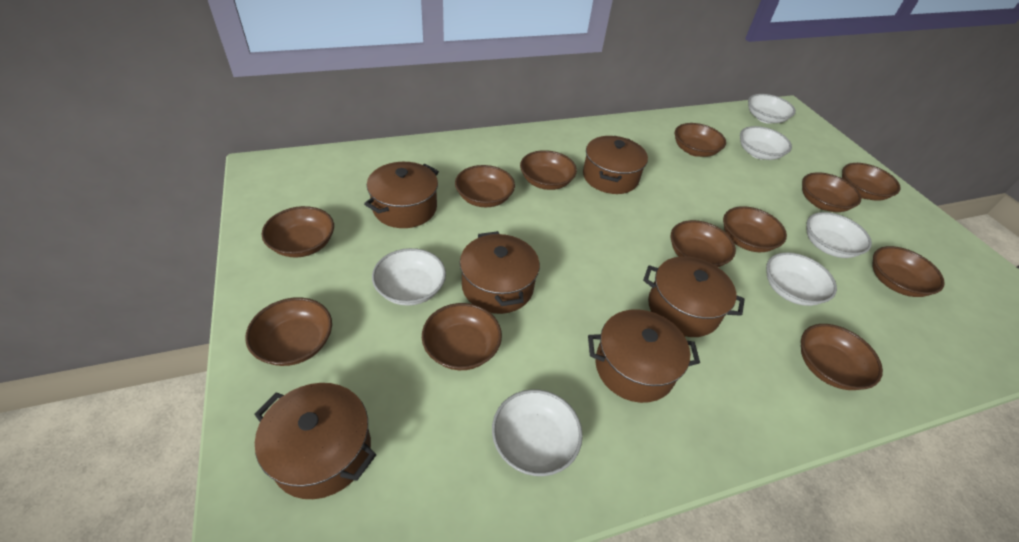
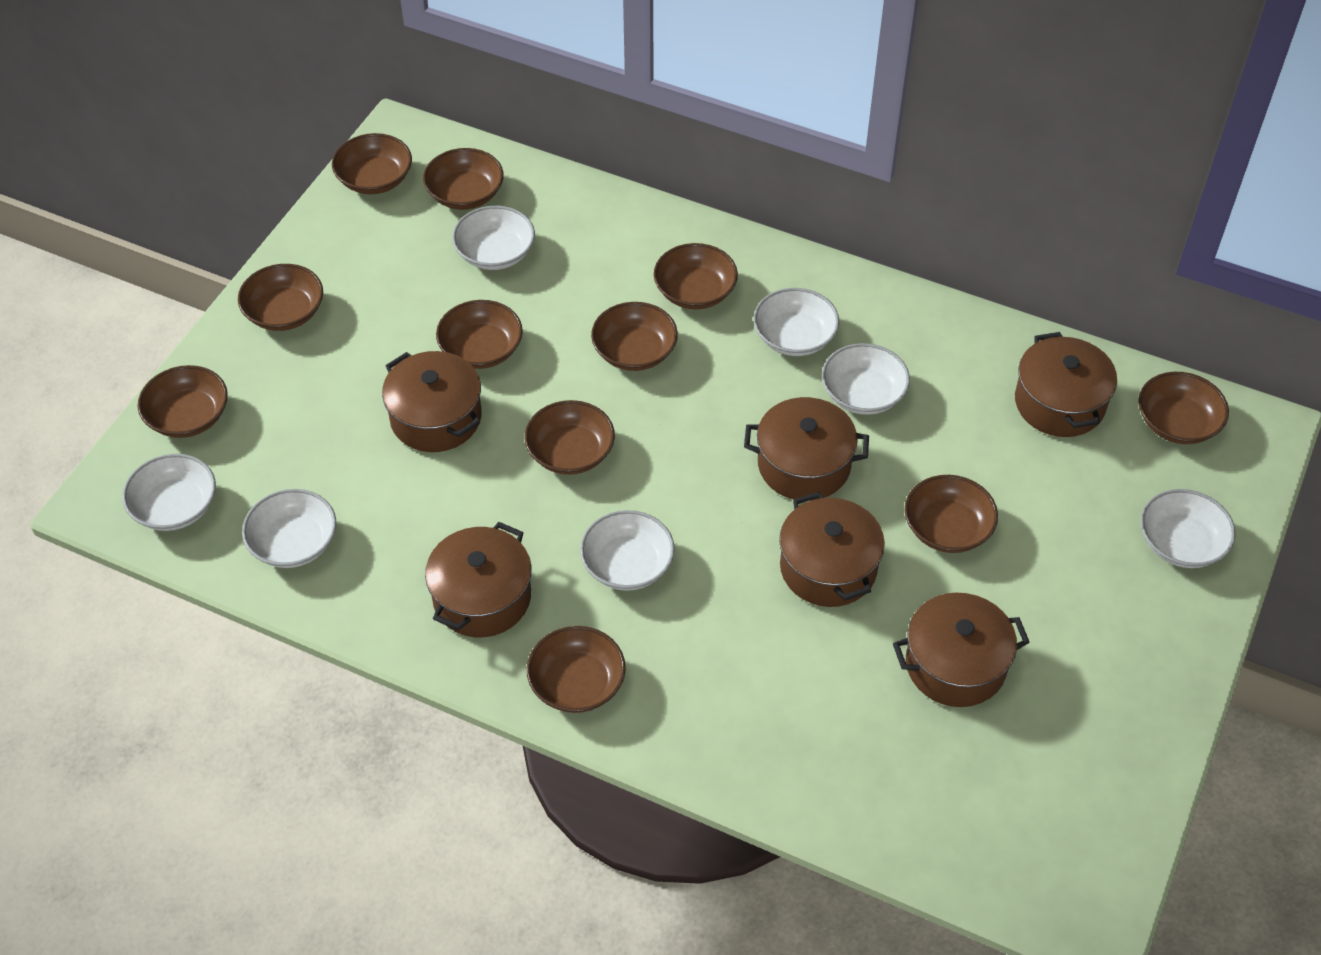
brown bowl: 12 -> 11
white bowl: 6 -> 7

